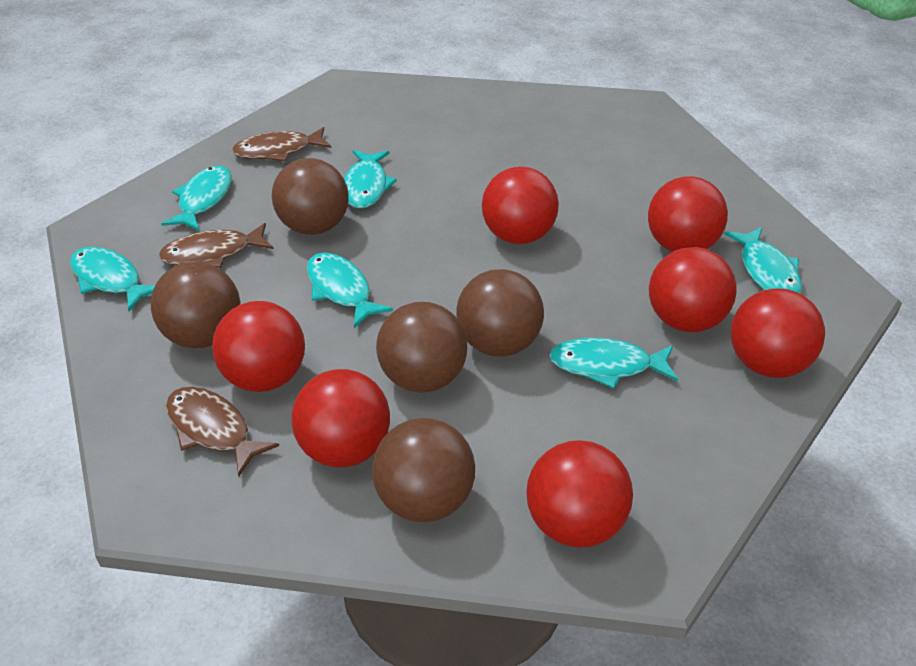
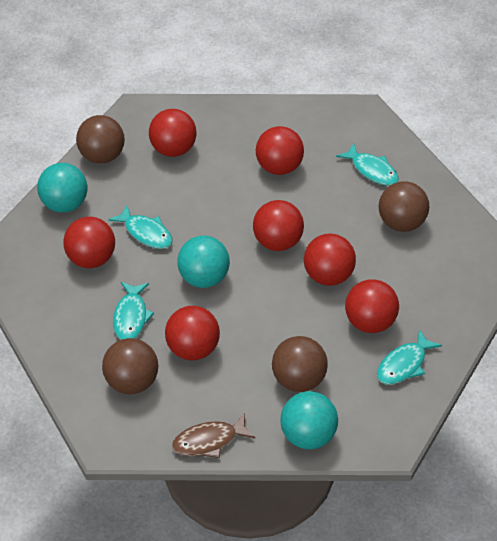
brown ball: 5 -> 4
brown fish: 3 -> 1
turquoise ball: 0 -> 3
turquoise fish: 6 -> 4

